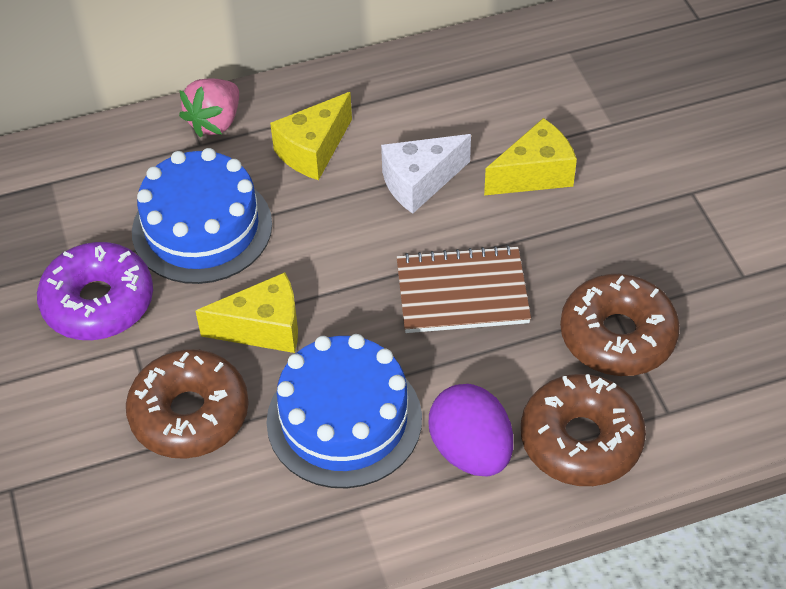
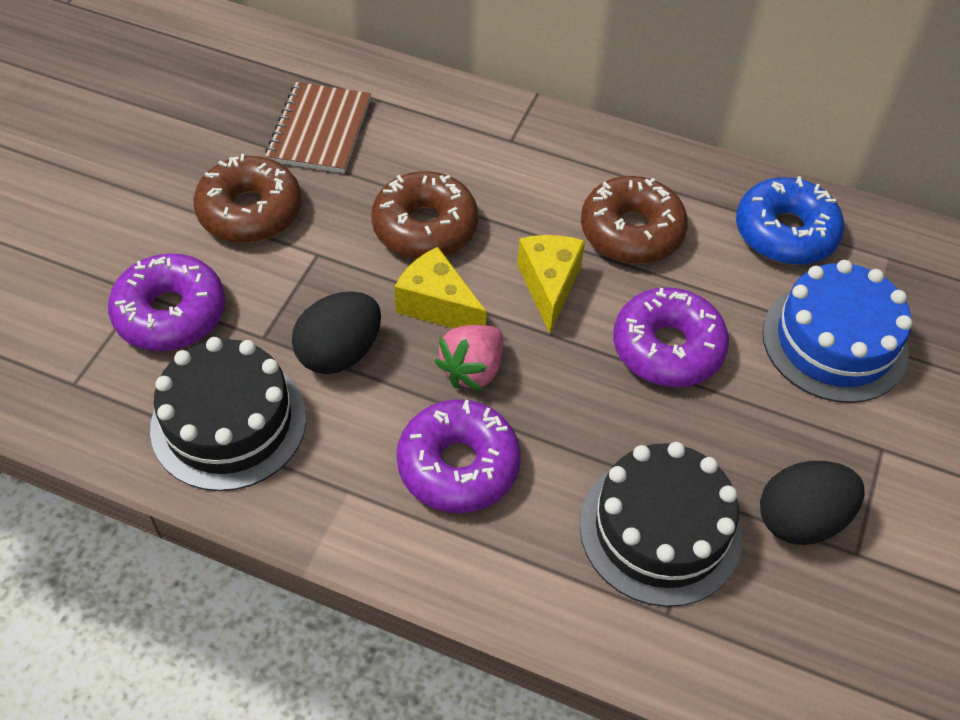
black cake: 0 -> 2
black egg: 0 -> 2
blue cake: 2 -> 1
blue donut: 0 -> 1
purple donut: 1 -> 3
purple egg: 1 -> 0
white cheese: 1 -> 0
yellow cheese: 3 -> 2

